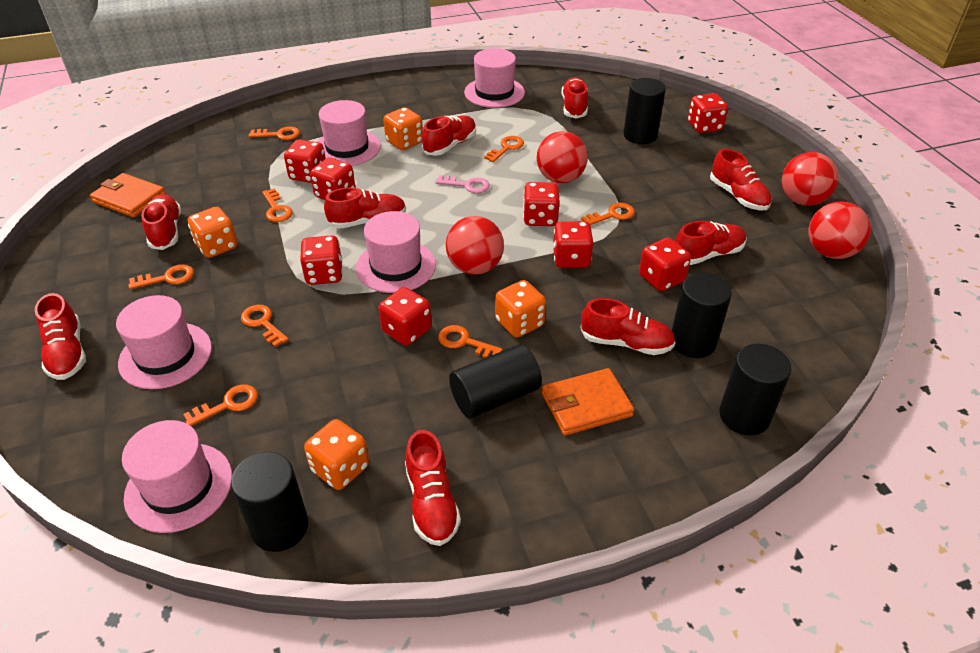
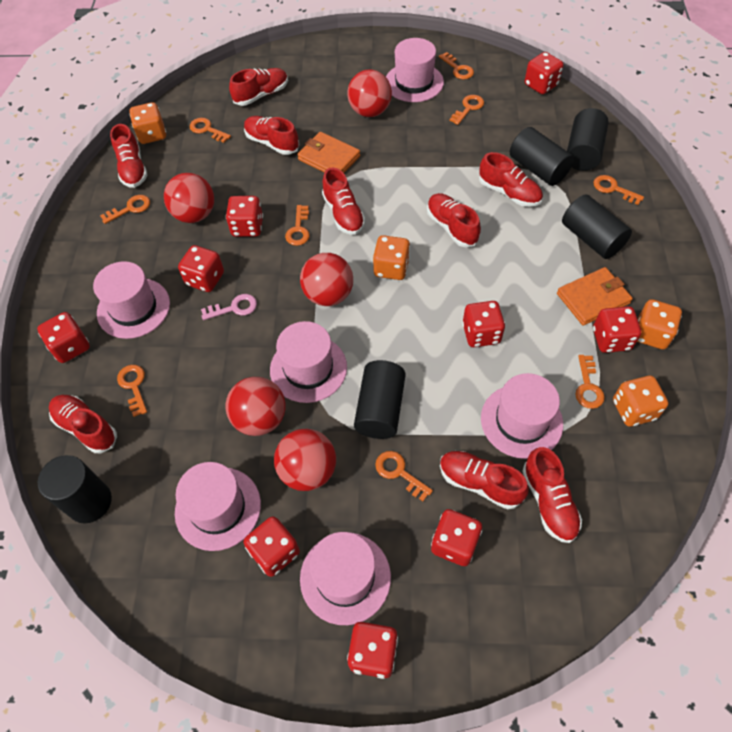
orange key: 8 -> 9
pink hat: 5 -> 6
red ball: 4 -> 5
red dice: 8 -> 9

